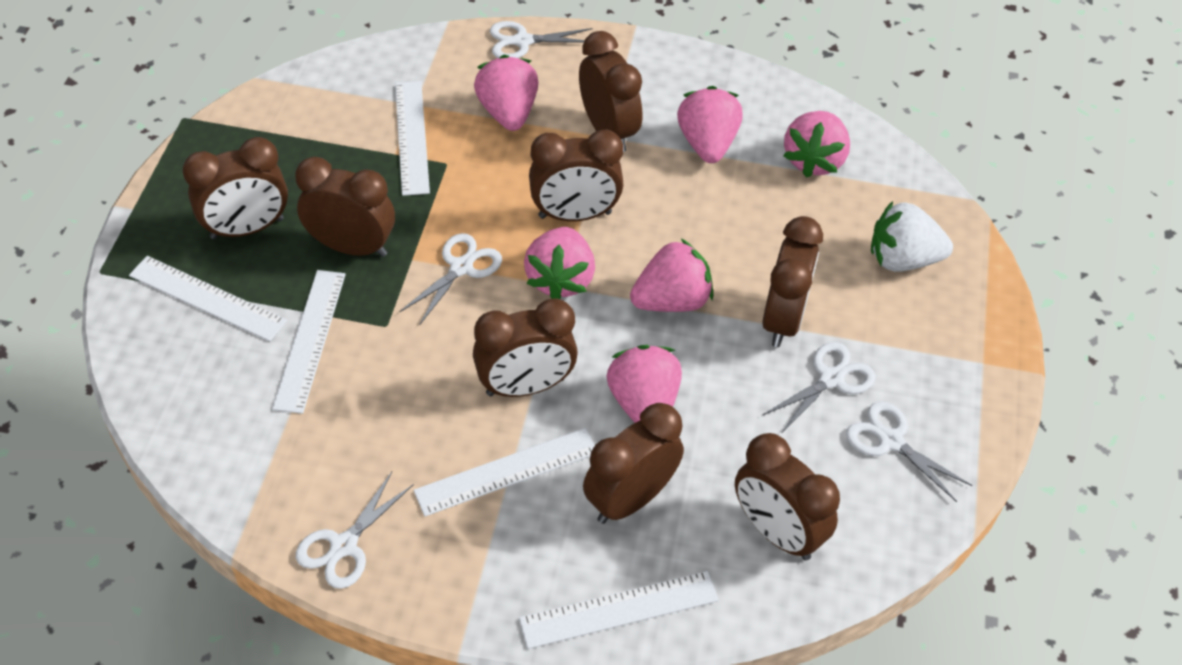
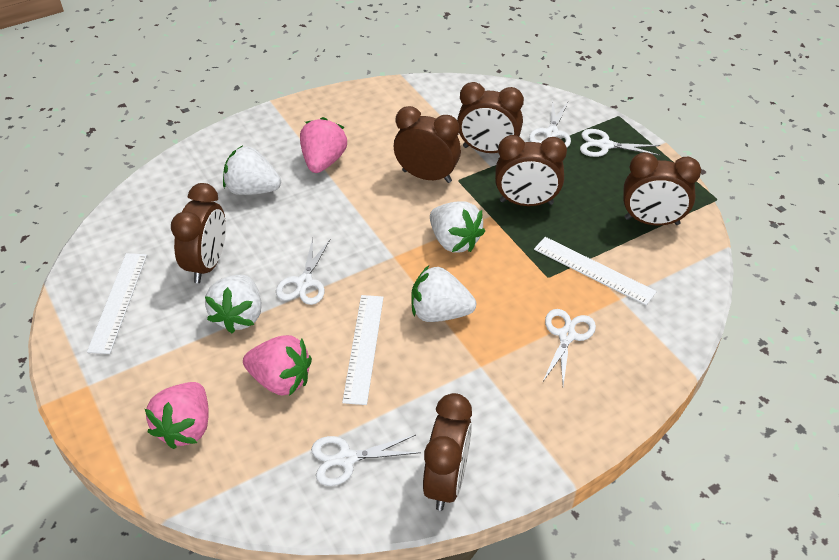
brown clock: 8 -> 6
pink strawberry: 6 -> 3
white ruler: 5 -> 3
white strawberry: 1 -> 4

